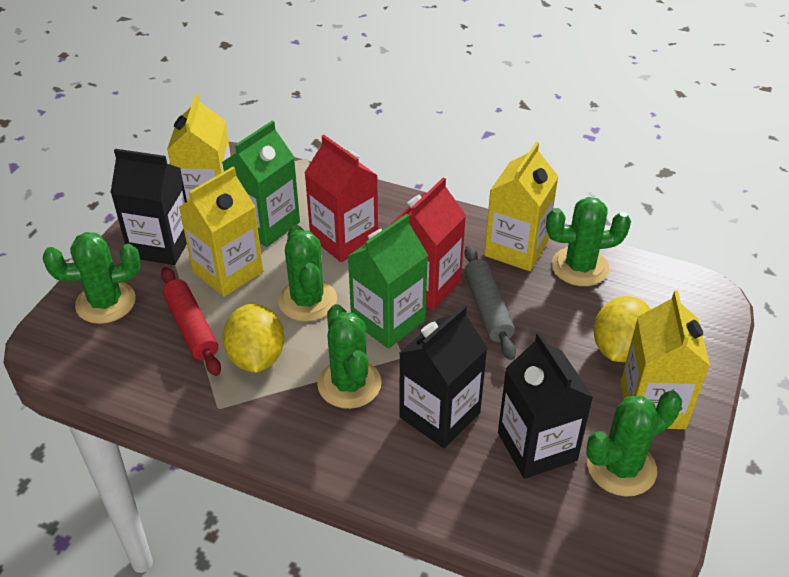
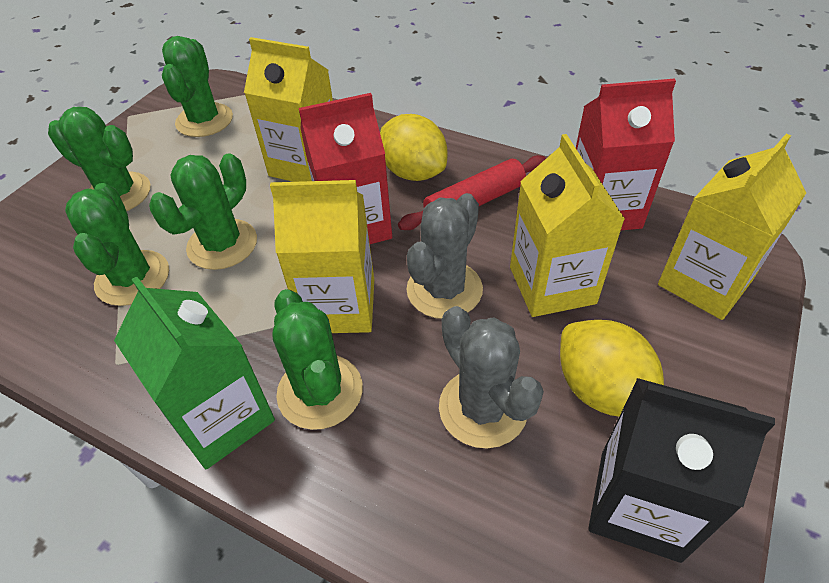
black carton: 3 -> 1
green carton: 2 -> 1
grey cactus: 0 -> 2
grey rolling pin: 1 -> 0

